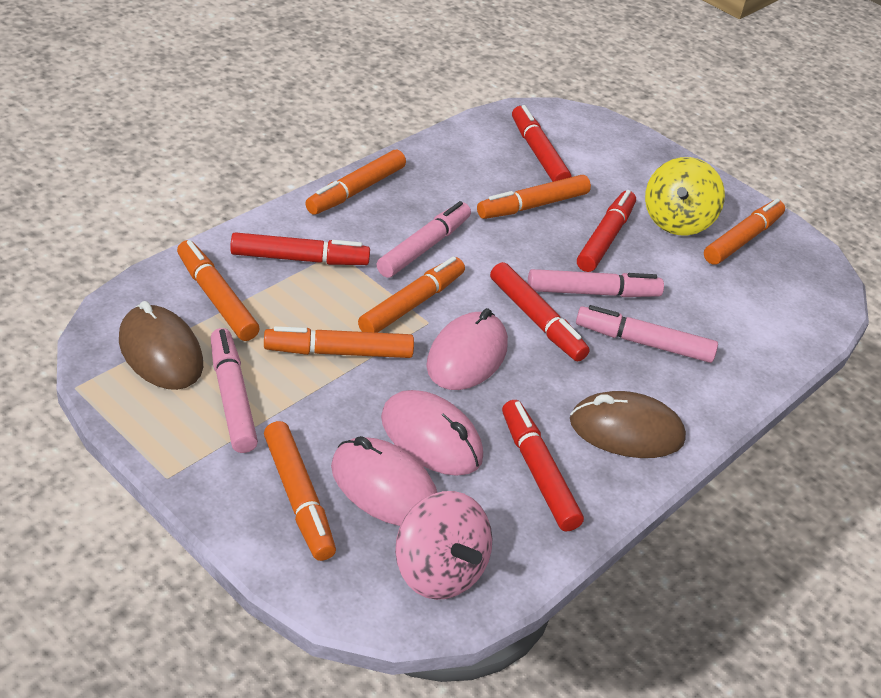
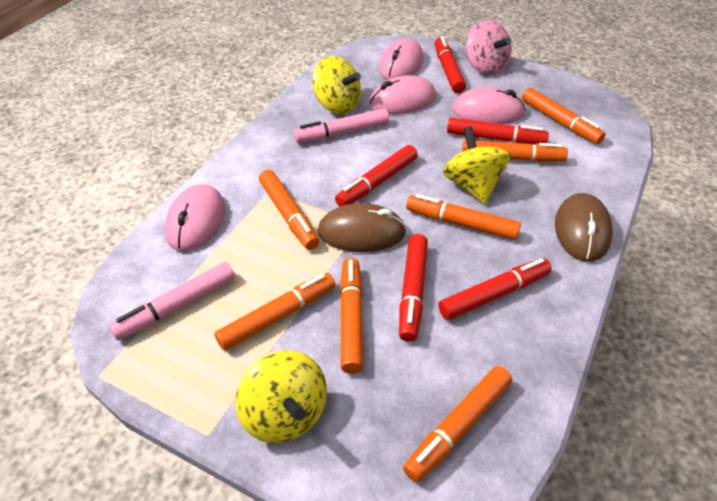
pink marker: 4 -> 2
pink mouse: 3 -> 4
yellow spinning top: 1 -> 3

